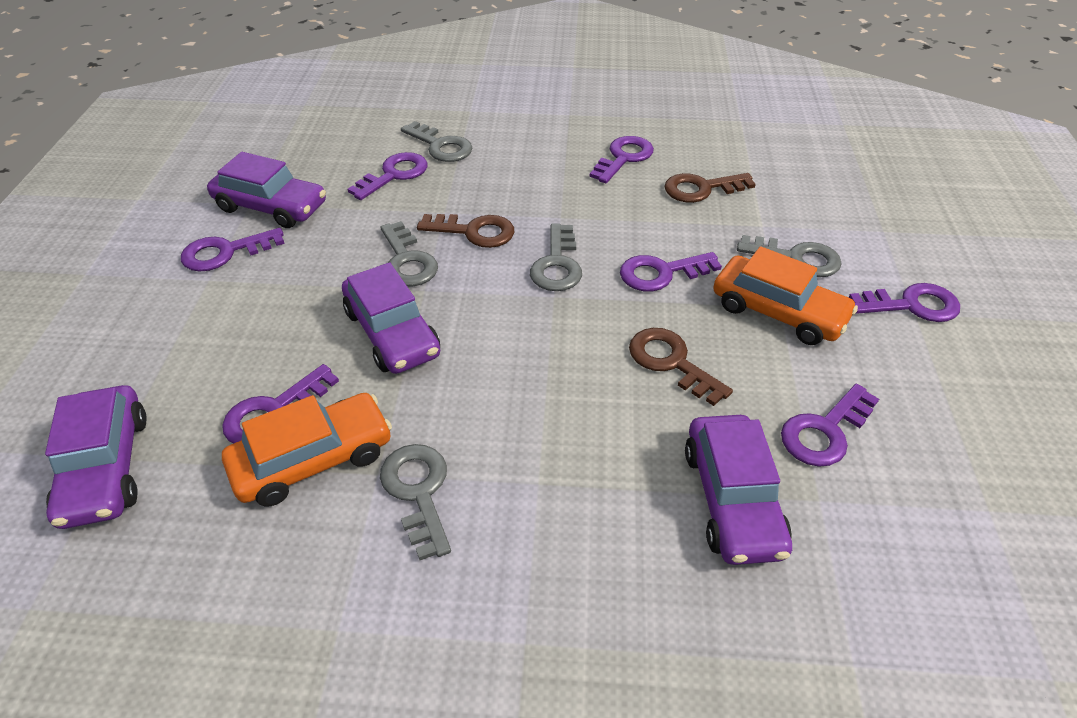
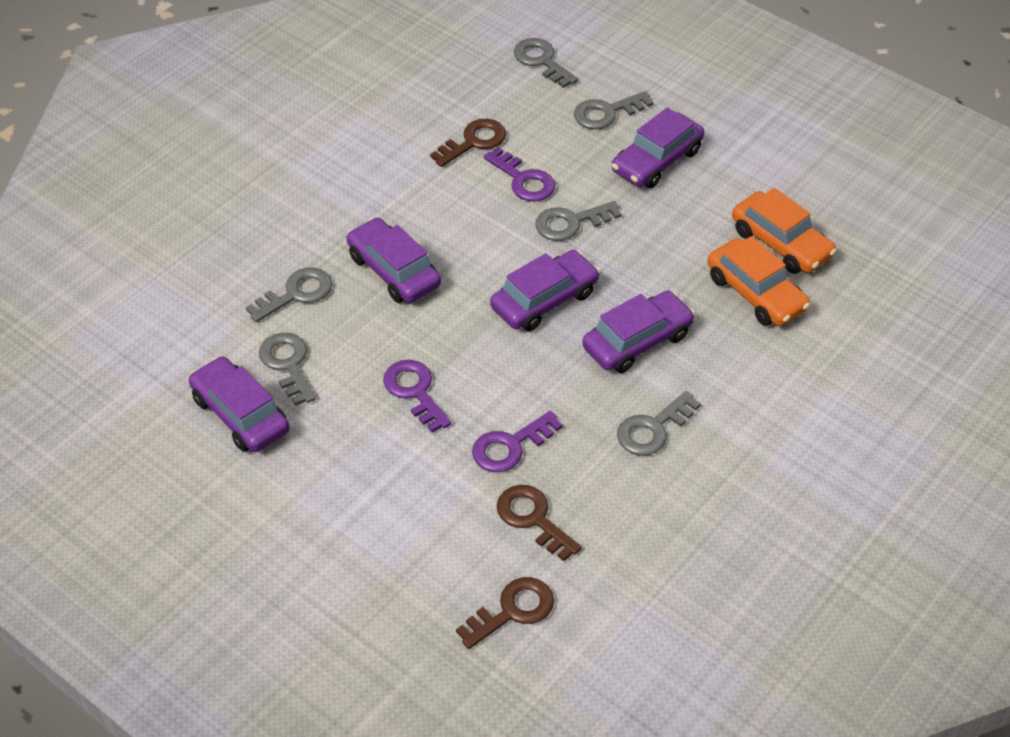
grey key: 5 -> 6
purple car: 4 -> 5
purple key: 7 -> 3

